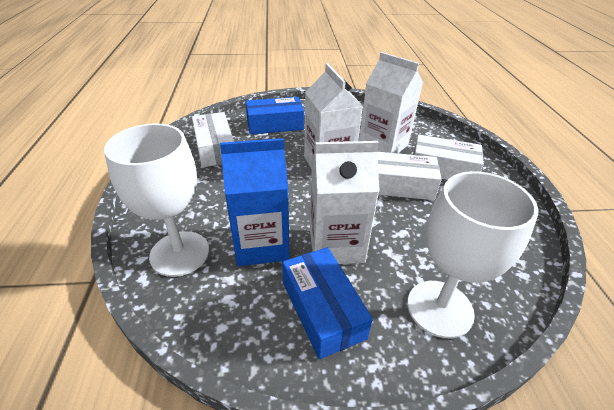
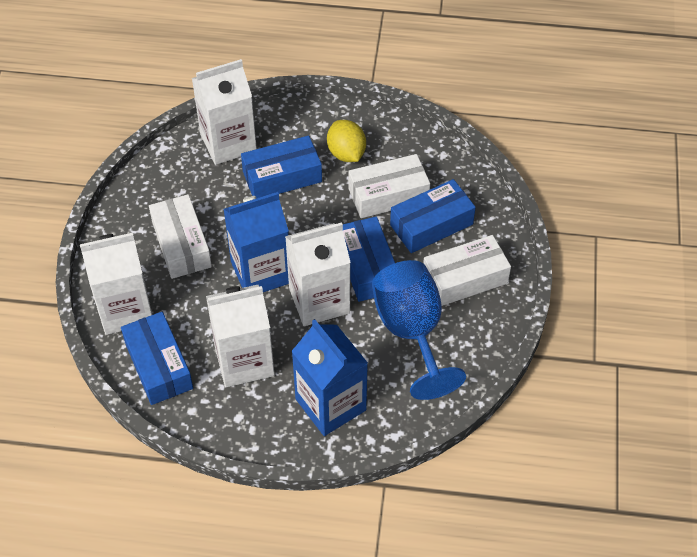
blue box: 2 -> 4
blue carton: 1 -> 2
blue goblet: 0 -> 1
white carton: 3 -> 4
white goblet: 2 -> 0
yellow lemon: 0 -> 1

